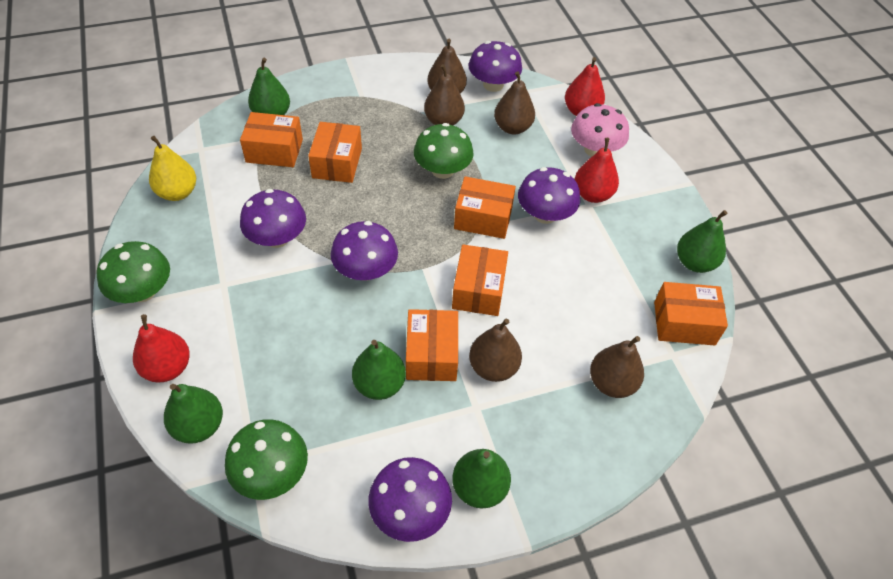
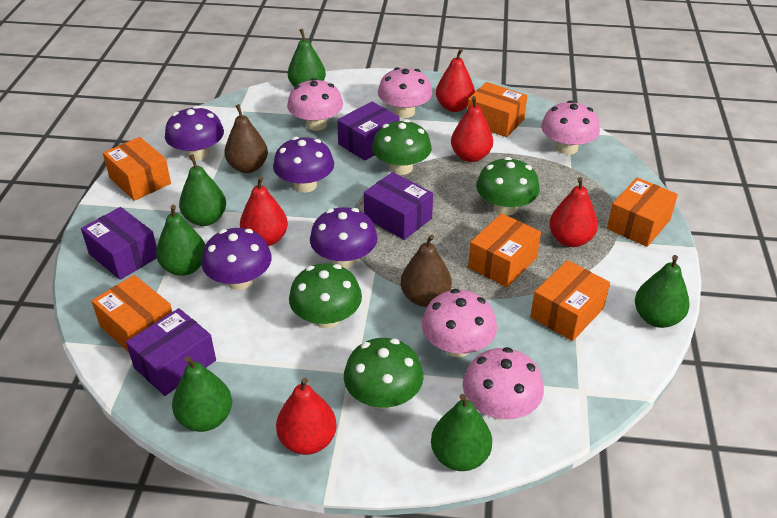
brown pear: 5 -> 2
green mushroom: 3 -> 4
green pear: 5 -> 6
pink mushroom: 1 -> 5
purple box: 0 -> 4
purple mushroom: 5 -> 4
red pear: 3 -> 5
yellow pear: 1 -> 0

